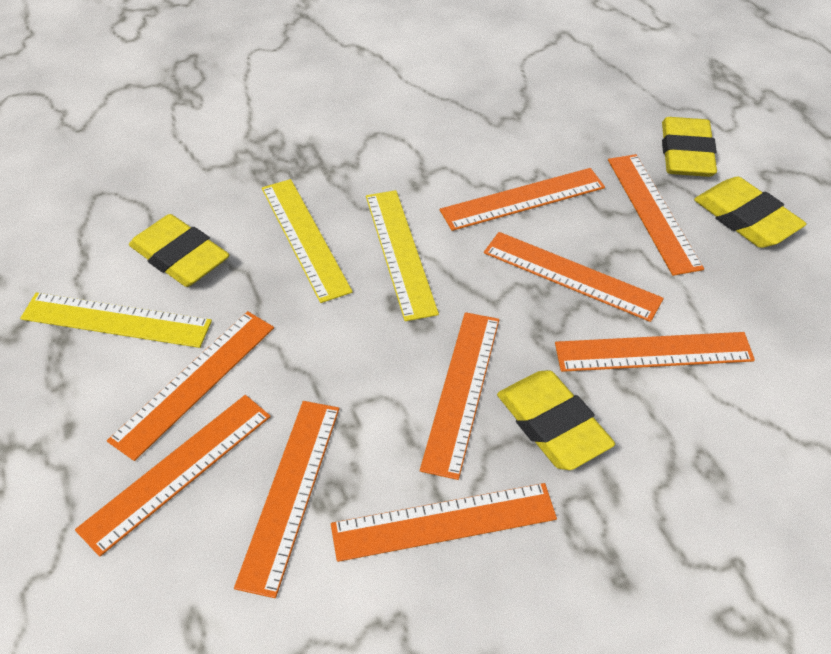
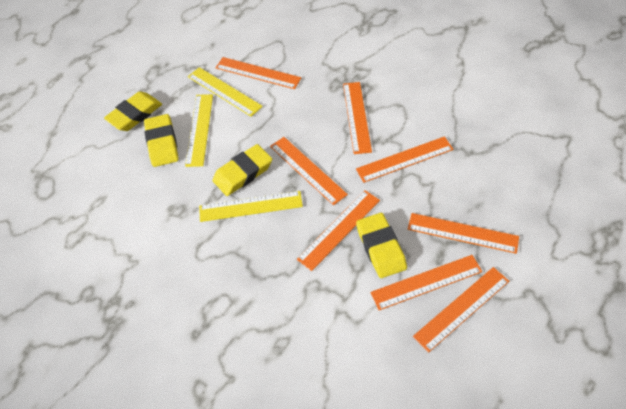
orange ruler: 9 -> 8

